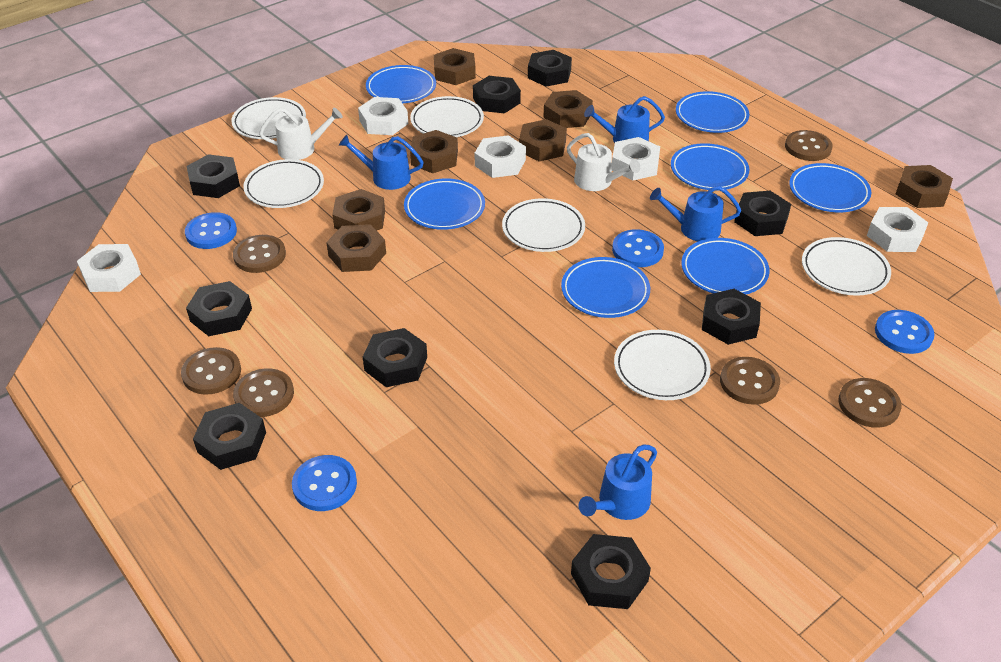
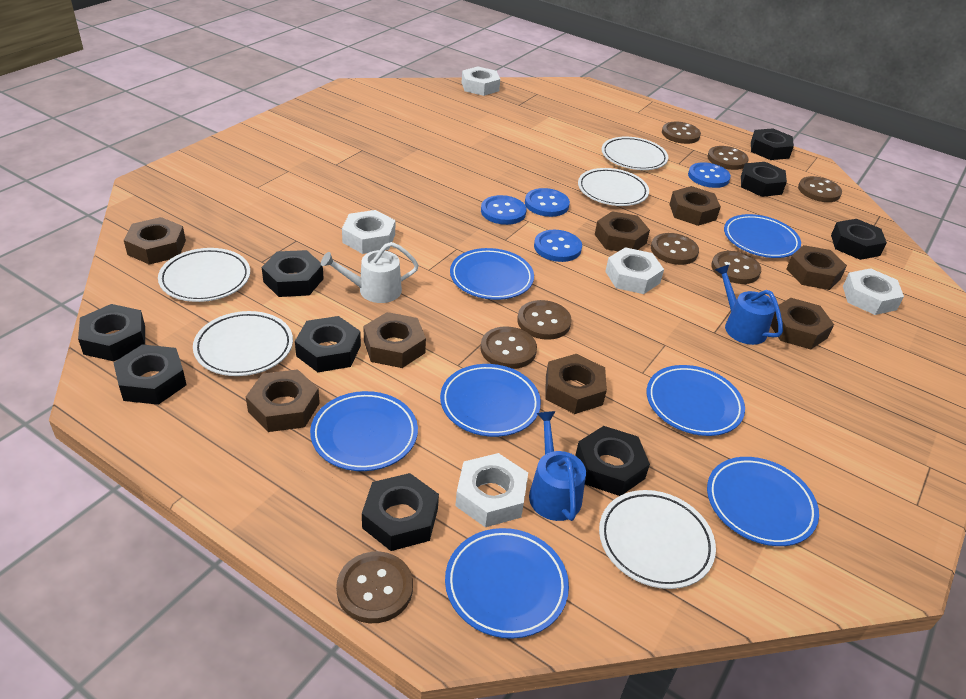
blue watering can: 4 -> 2
brown button: 6 -> 8
brown nut: 7 -> 8
white plate: 6 -> 5
white watering can: 2 -> 1

